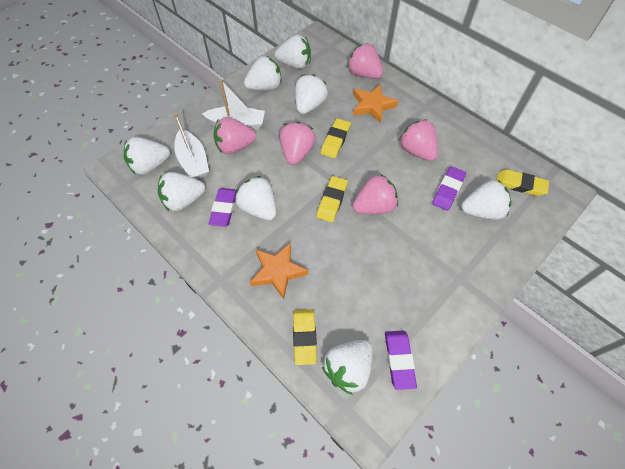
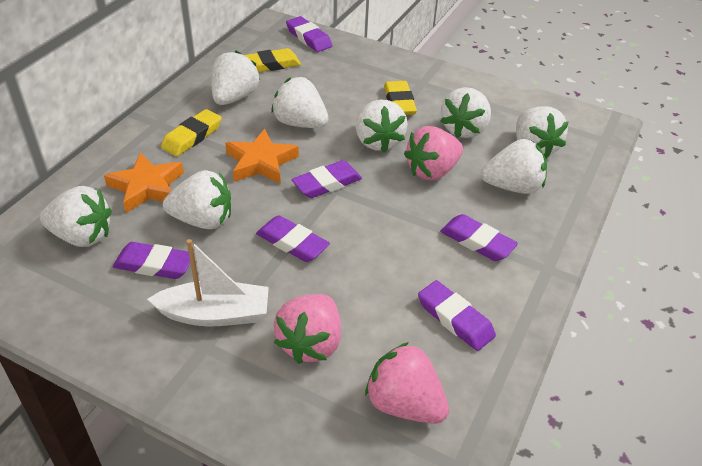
pink strawberry: 5 -> 3
purple eraser: 3 -> 6
white boat: 2 -> 1
yellow eraser: 4 -> 3

